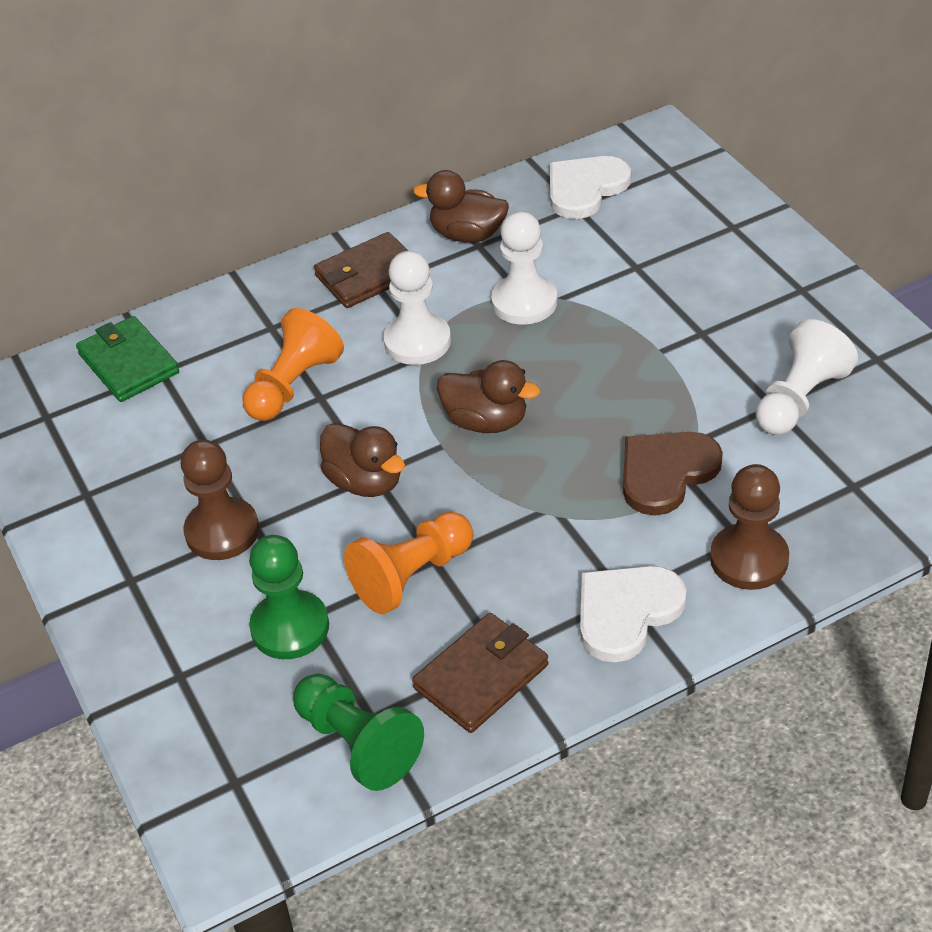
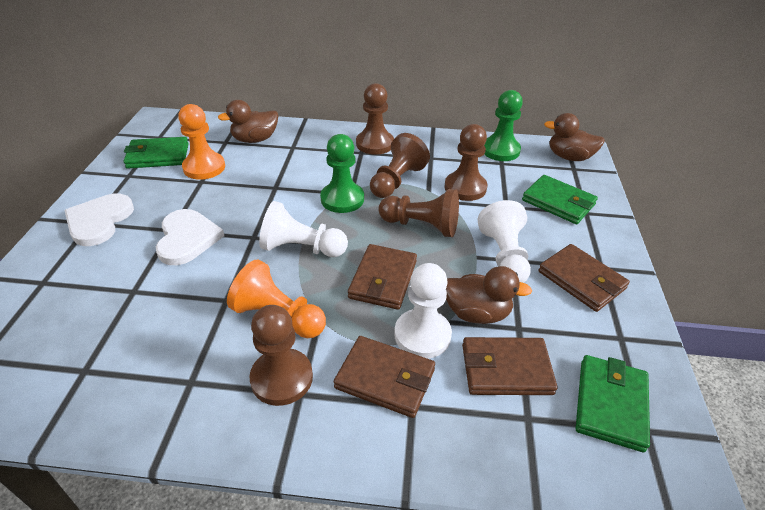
brown heart: 1 -> 0
brown pawn: 2 -> 5
brown wallet: 2 -> 4
green wallet: 1 -> 3

